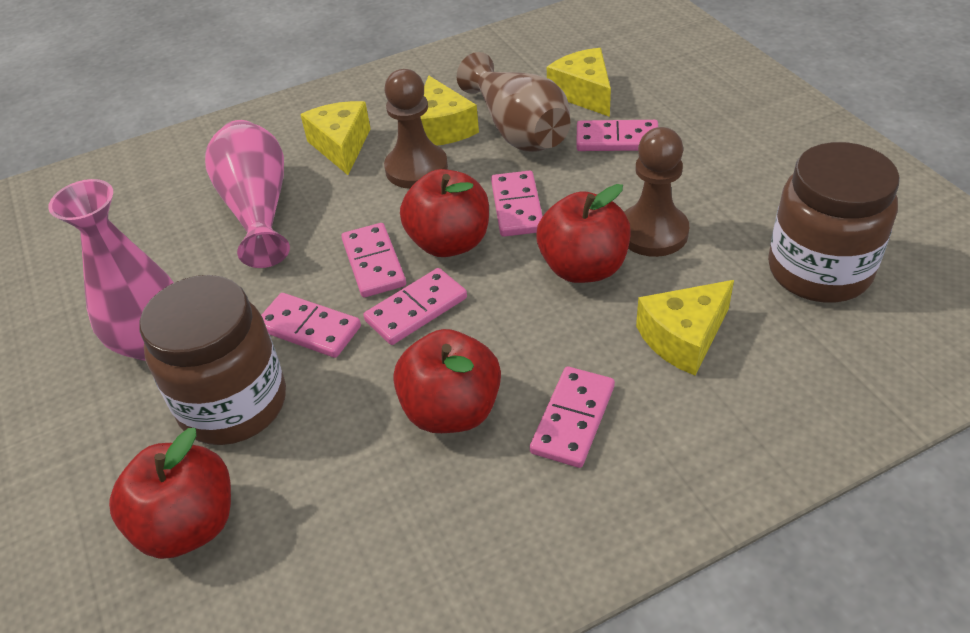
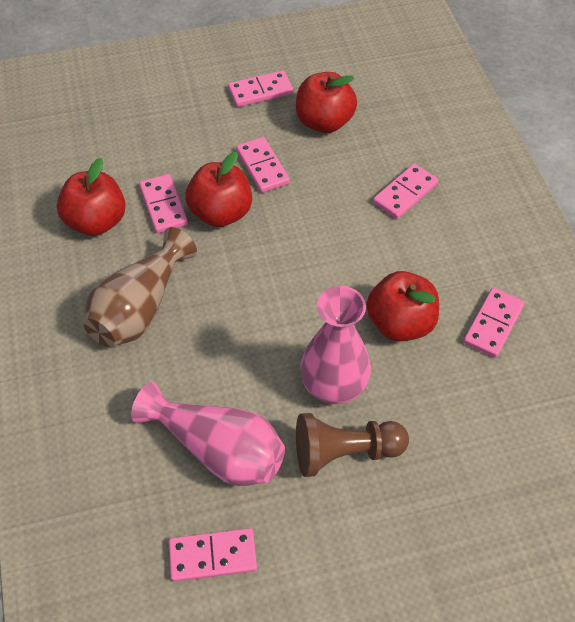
brown jar: 2 -> 0
brown pawn: 2 -> 1
yellow cheese: 4 -> 0

